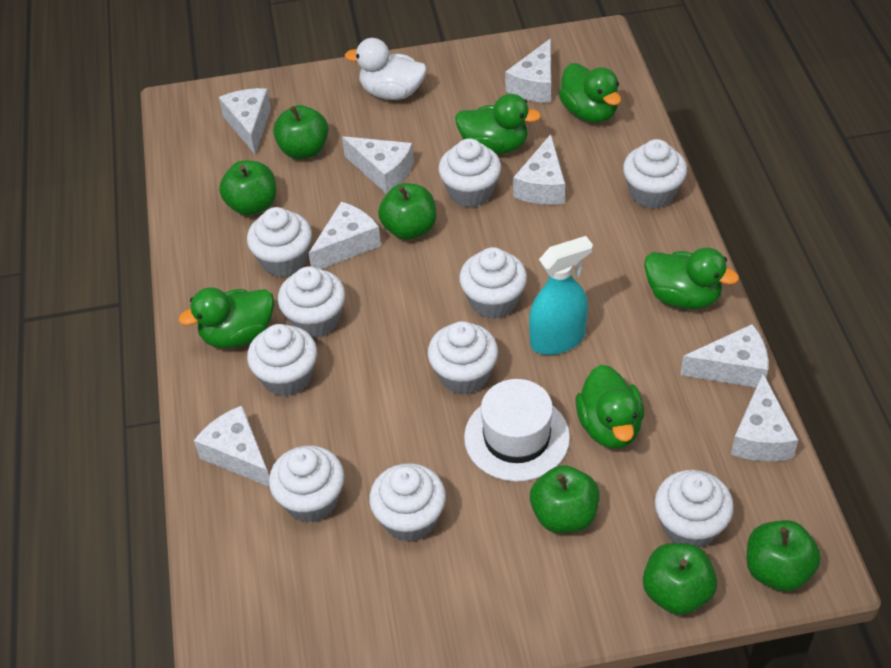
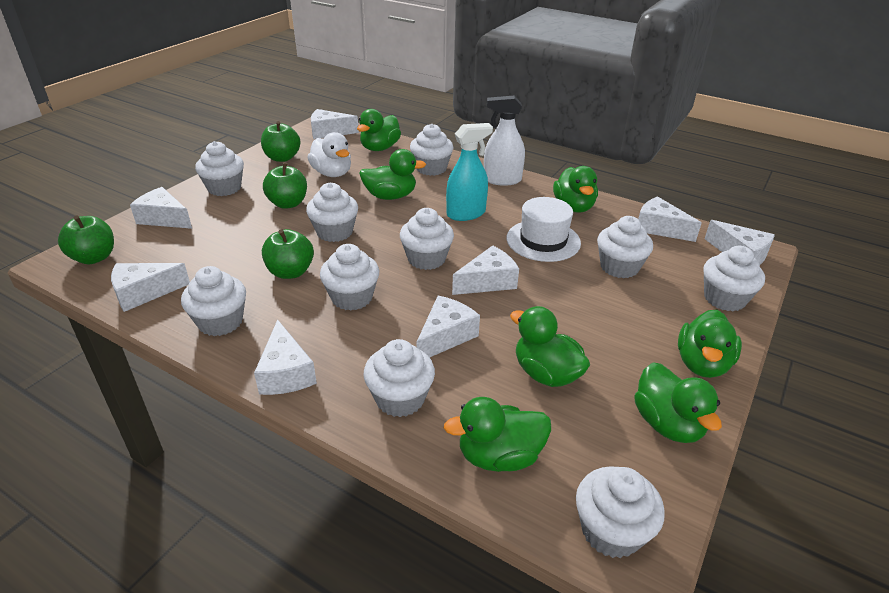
green apple: 6 -> 4
green duck: 5 -> 7
white spray bottle: 0 -> 1

